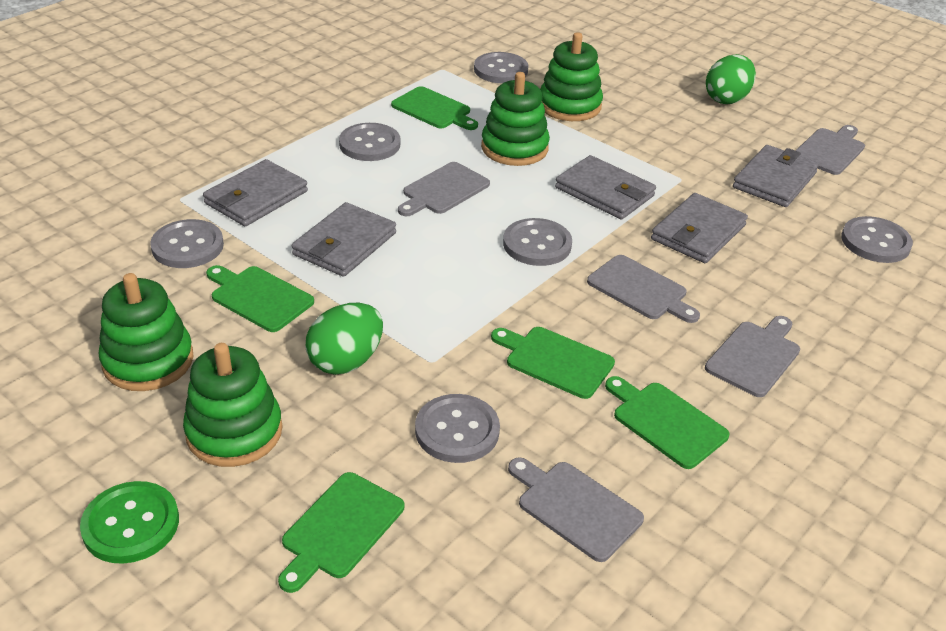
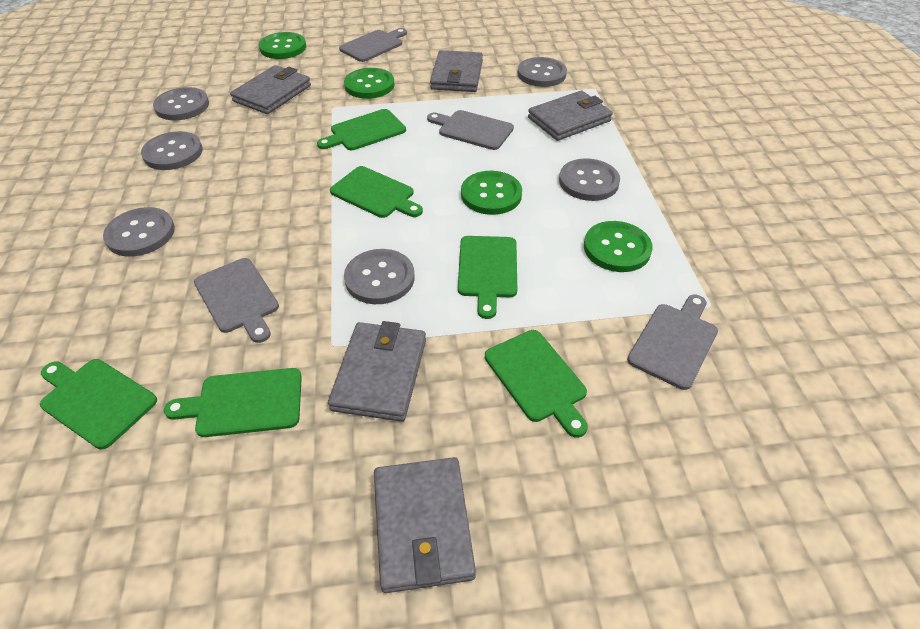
green button: 1 -> 4
green cutting board: 5 -> 6
green egg: 2 -> 0
green stacking toy: 4 -> 0
grey cutting board: 5 -> 4

